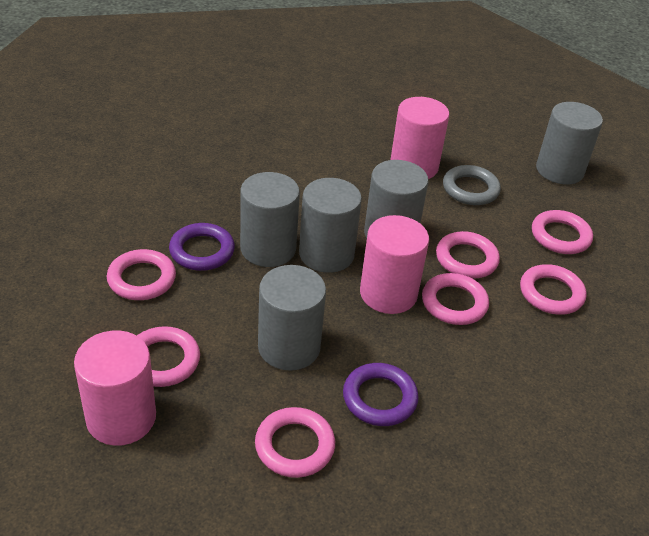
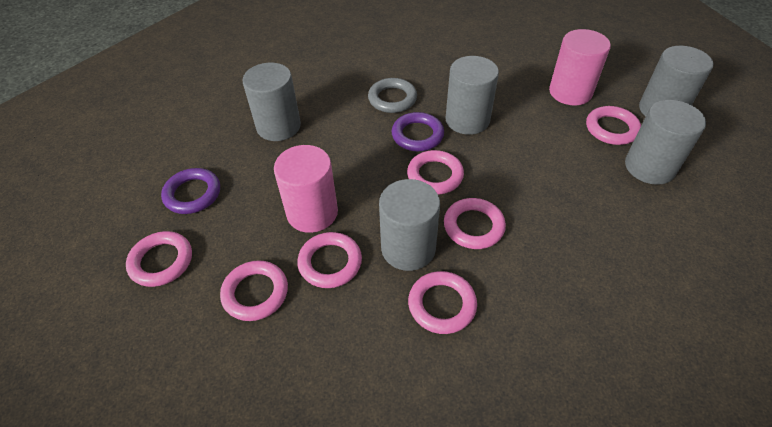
pink cylinder: 3 -> 2

